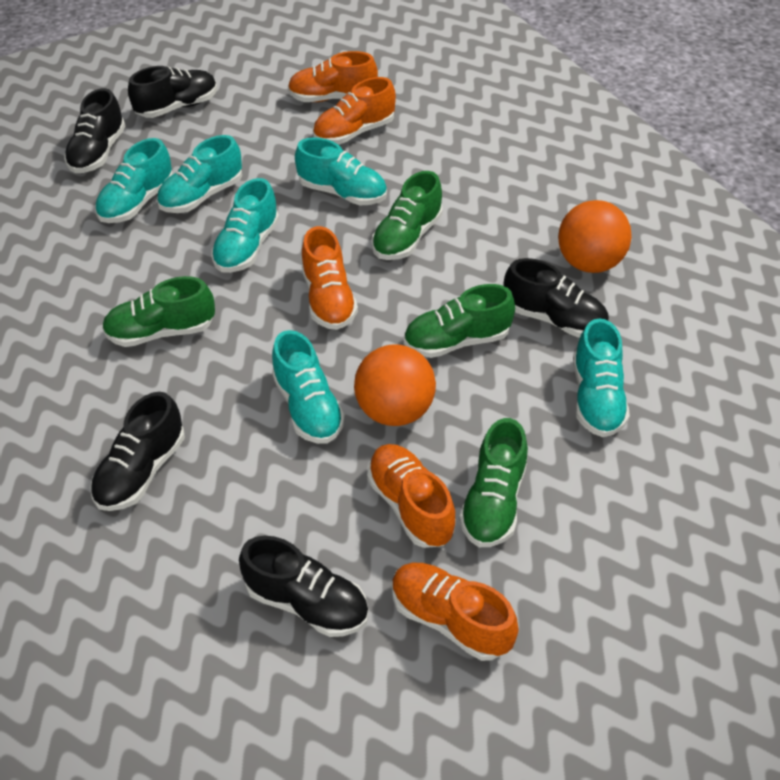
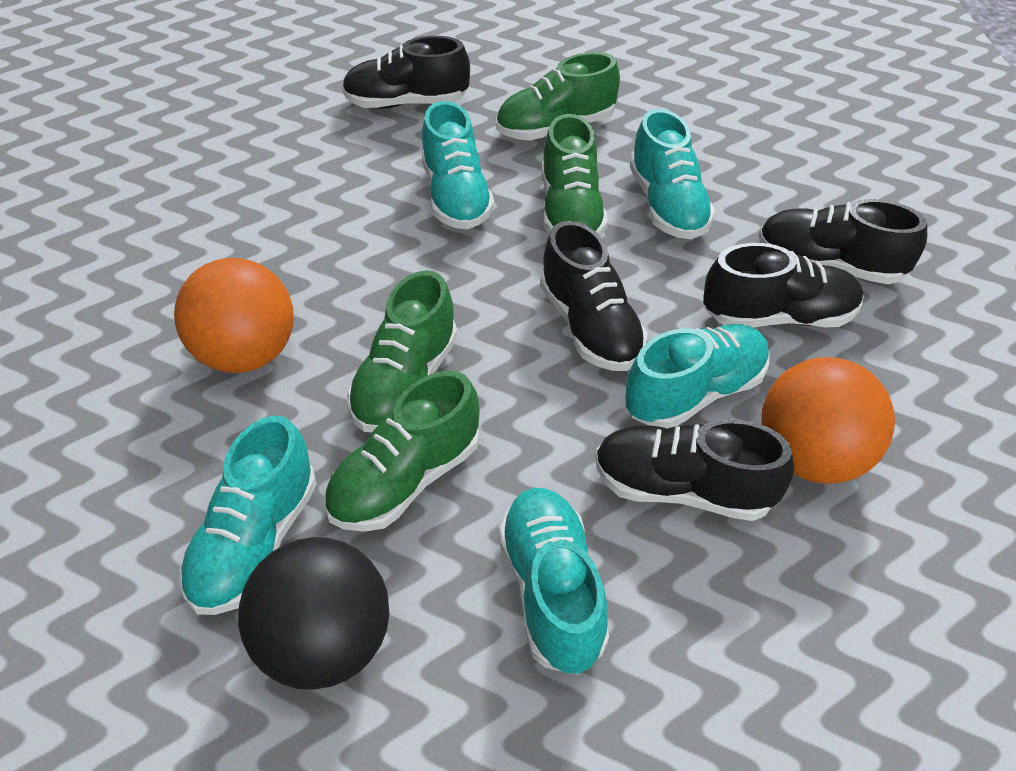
black ball: 0 -> 1
orange shoe: 5 -> 0
turquoise shoe: 6 -> 5

